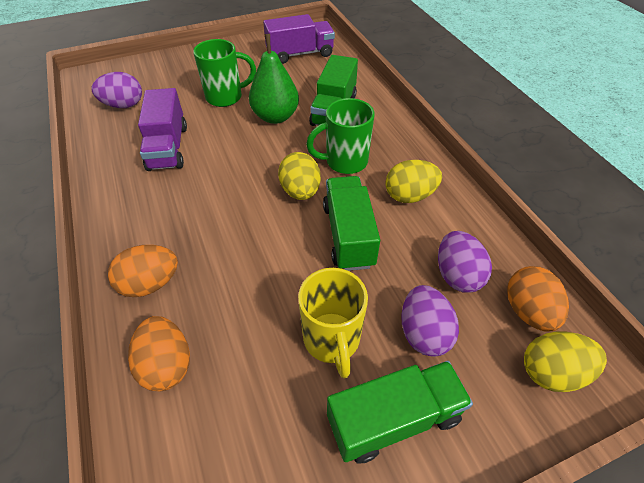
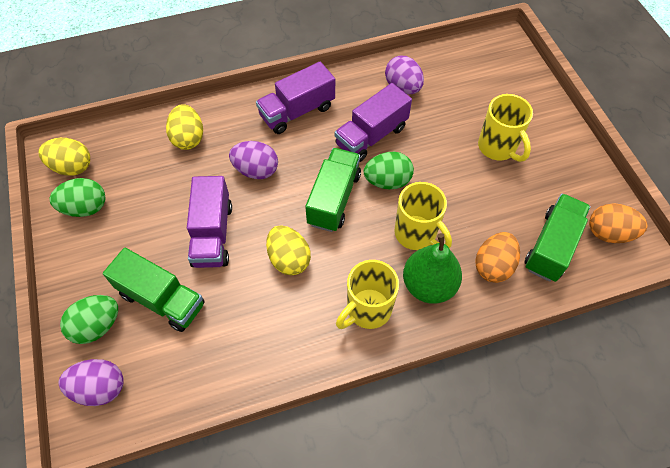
green egg: 0 -> 3
green mug: 2 -> 0
orange egg: 3 -> 2
purple truck: 2 -> 3
yellow mug: 1 -> 3

